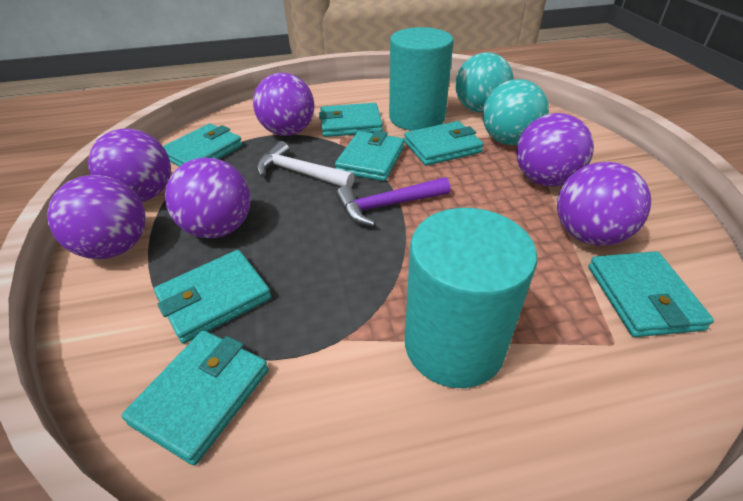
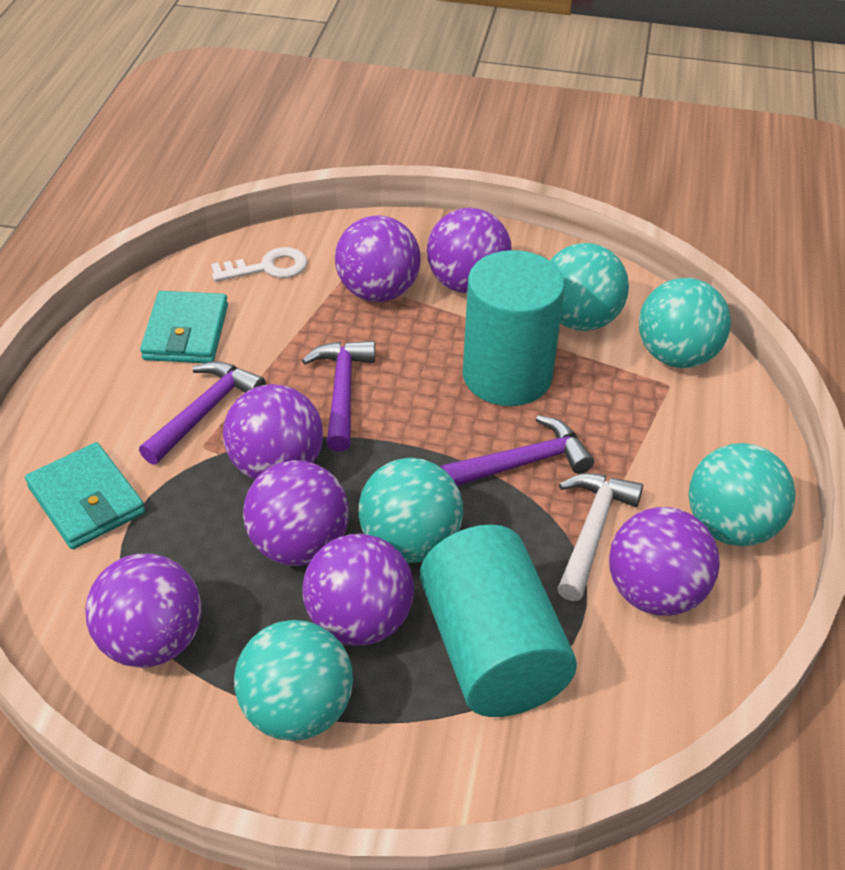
purple ball: 6 -> 7
purple hammer: 1 -> 3
turquoise ball: 2 -> 5
turquoise wallet: 7 -> 2
white key: 0 -> 1

